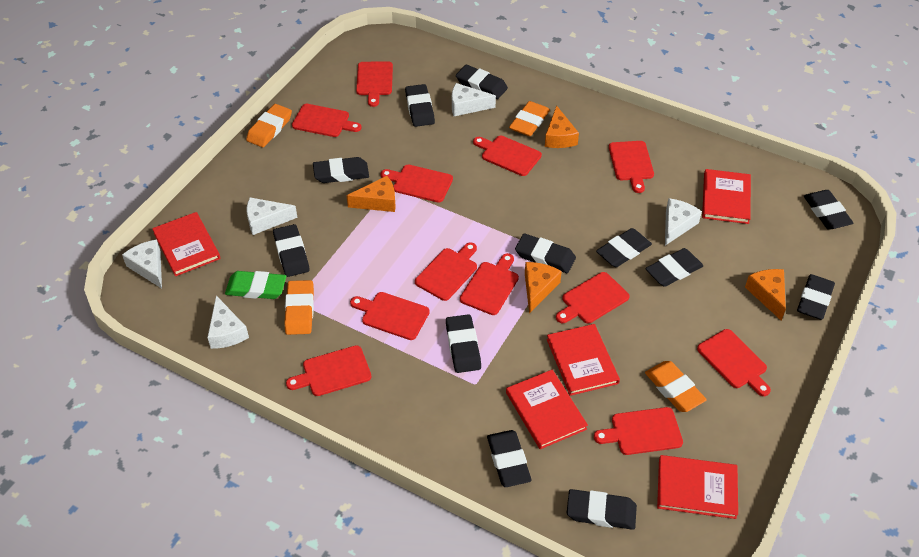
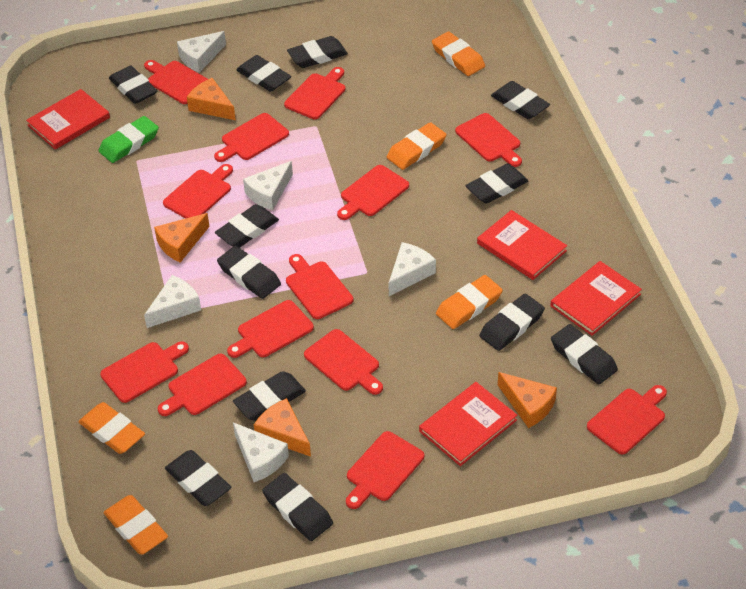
orange eraser: 4 -> 5
red book: 5 -> 4
red cutting board: 12 -> 13

